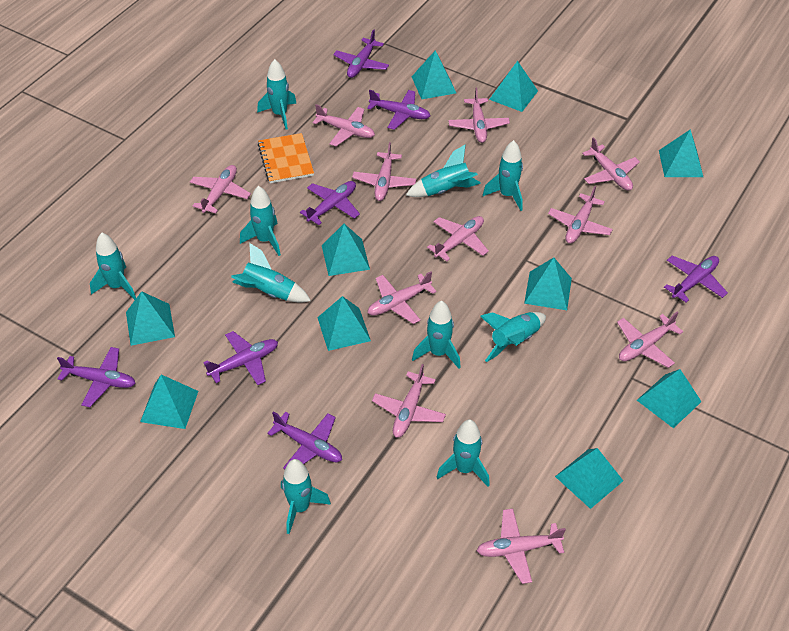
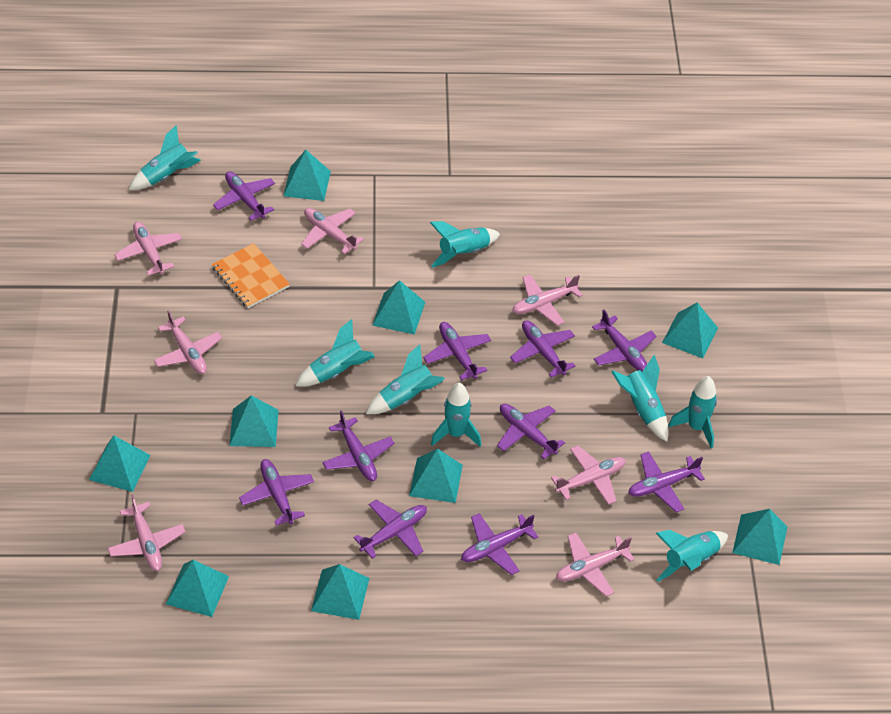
pink plane: 11 -> 7
purple plane: 7 -> 10
turquoise pyramid: 10 -> 9
turquoise rocket: 10 -> 8

